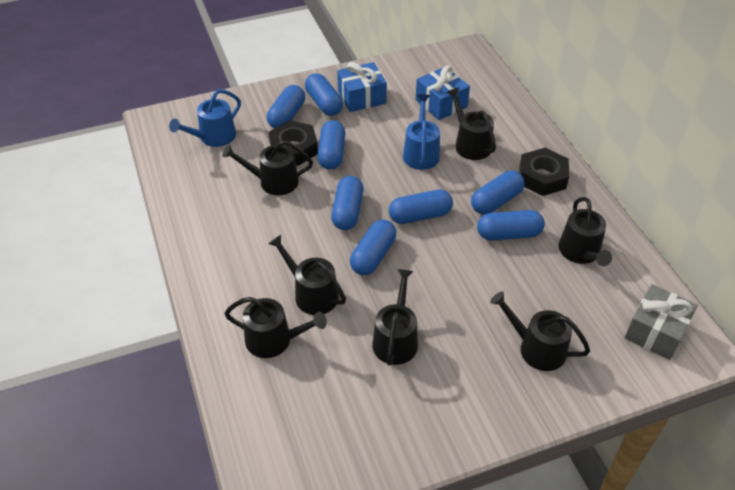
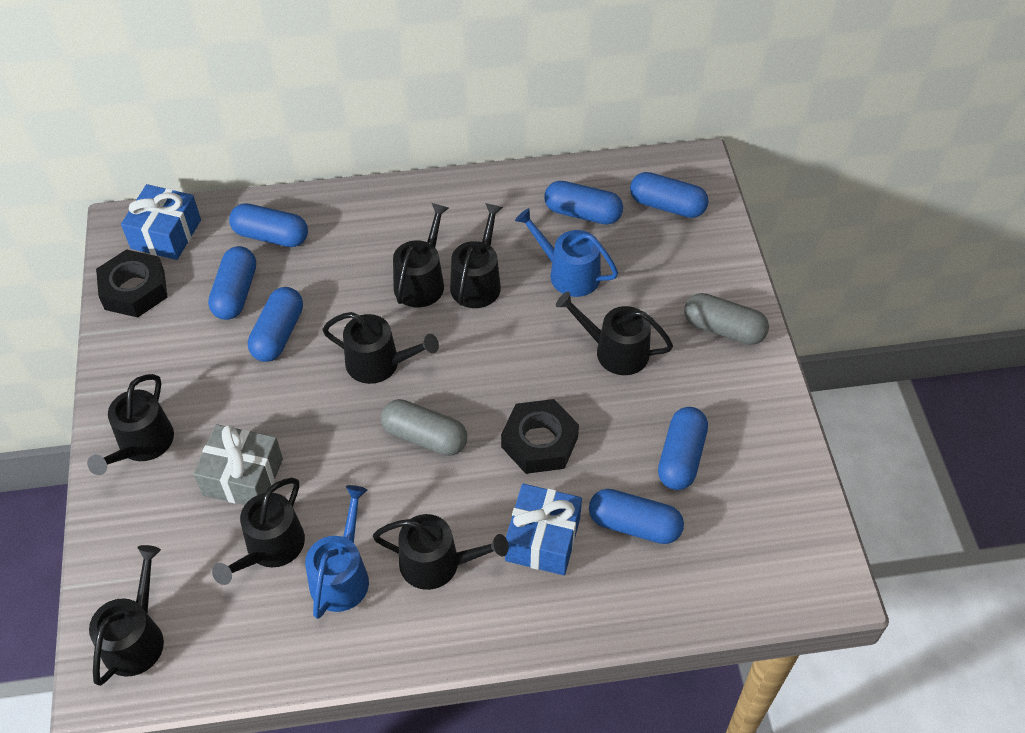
black watering can: 7 -> 8
blue capsule: 8 -> 7
grey capsule: 0 -> 2

